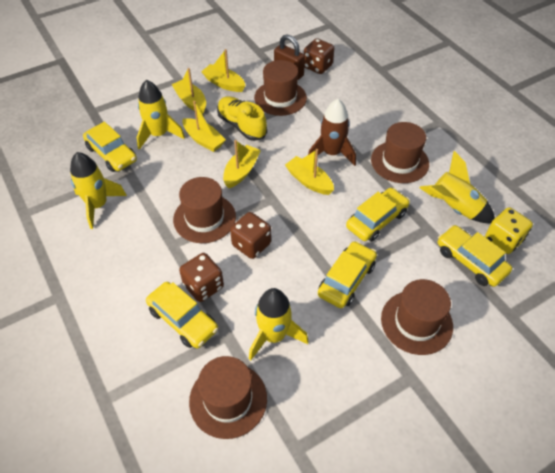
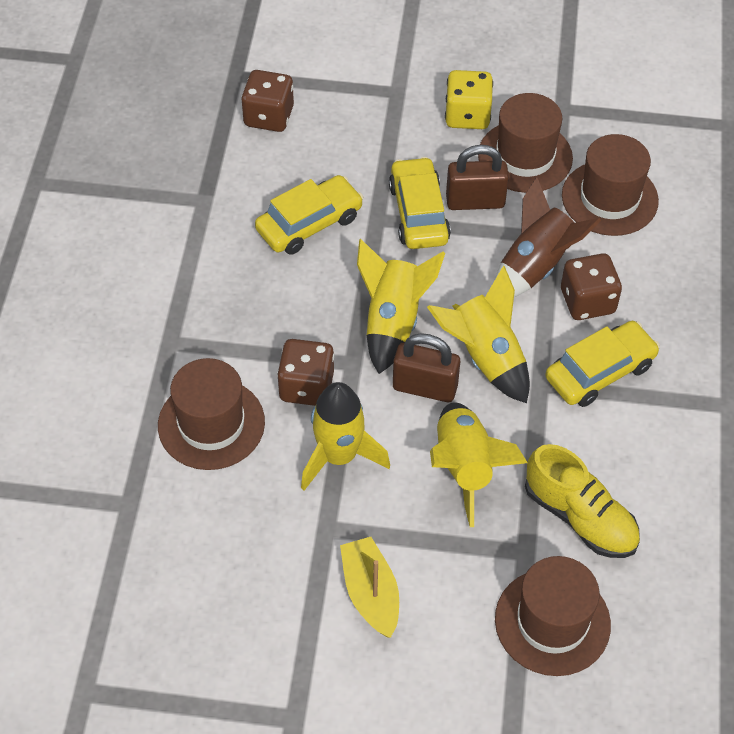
brown hat: 5 -> 4
brown padlock: 1 -> 2
yellow boat: 5 -> 1
yellow car: 5 -> 3

